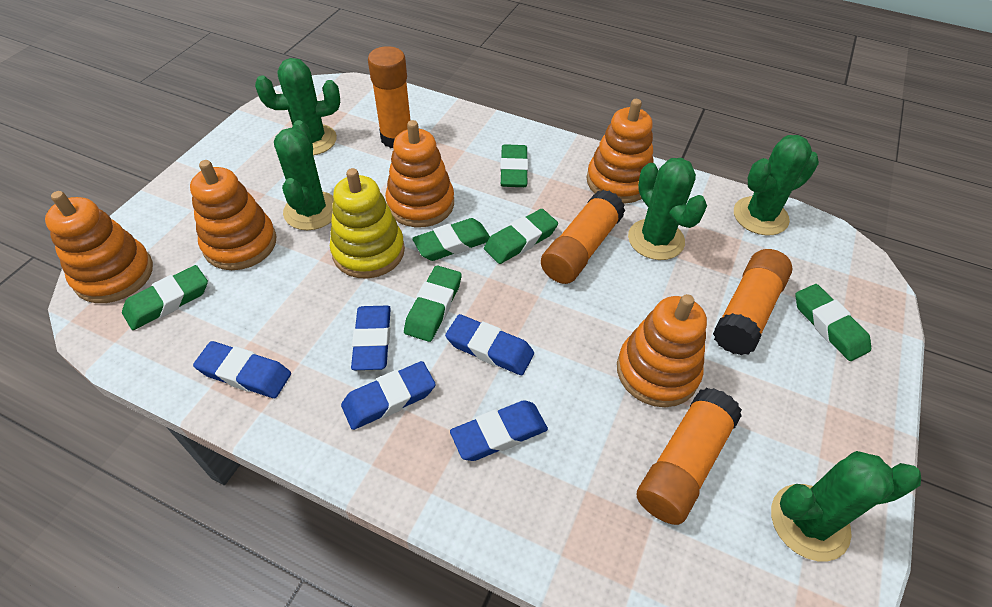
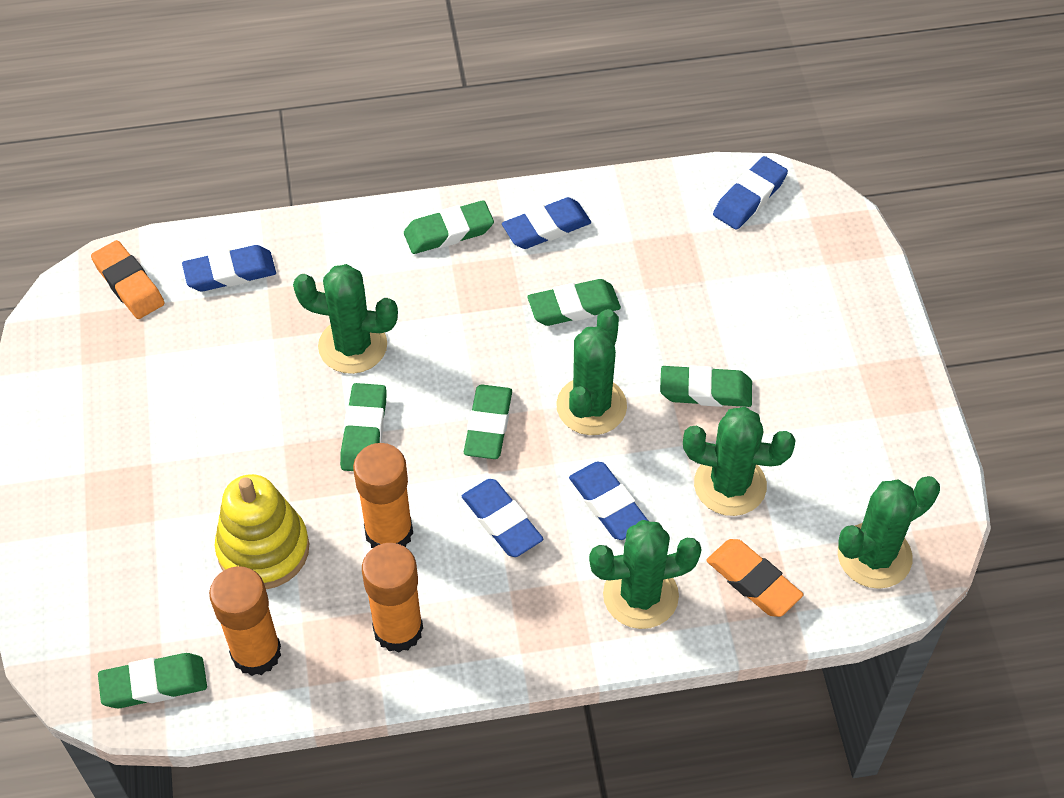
orange eraser: 0 -> 2
orange glue stick: 4 -> 3
orange stacking toy: 5 -> 0

